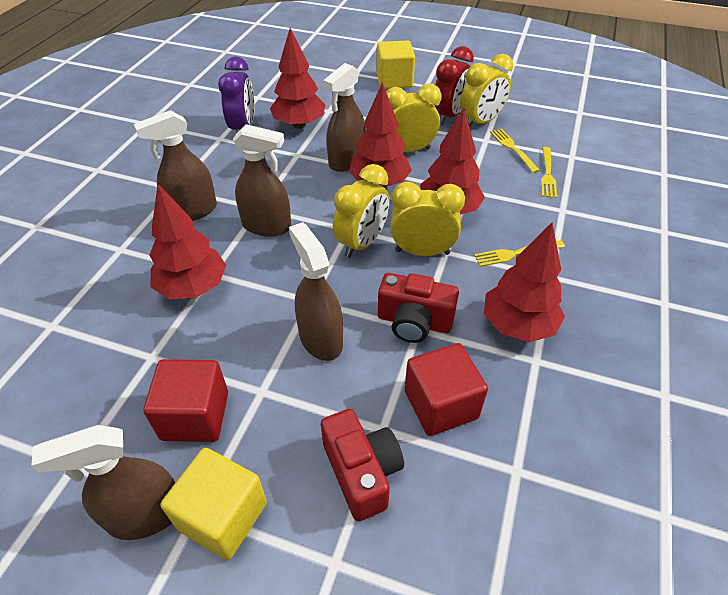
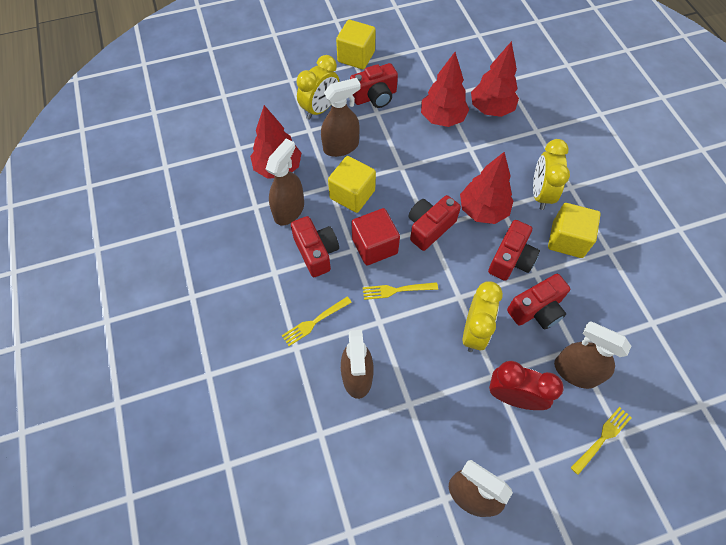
purple clock: 1 -> 0
red camera: 2 -> 5
red cube: 2 -> 1
red tree: 5 -> 4
yellow clock: 4 -> 3
yellow cube: 2 -> 3

